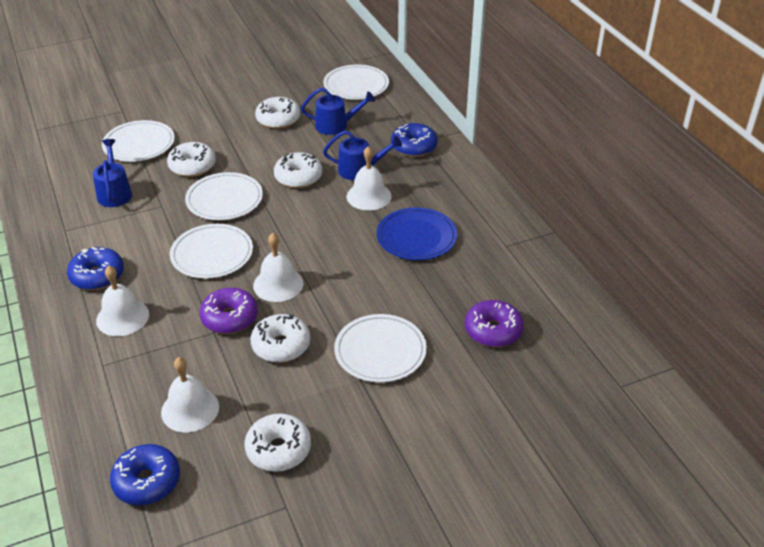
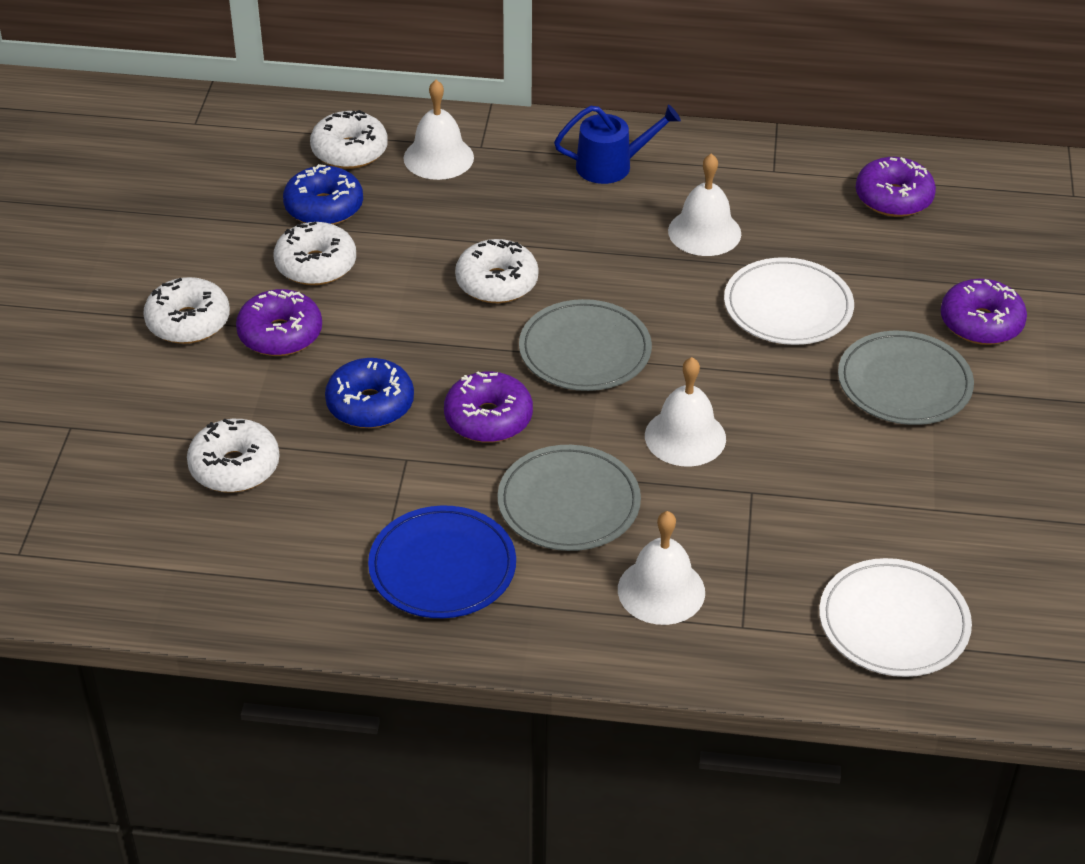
blue donut: 3 -> 2
blue watering can: 3 -> 1
grey plate: 0 -> 3
purple donut: 2 -> 4
white plate: 5 -> 2

